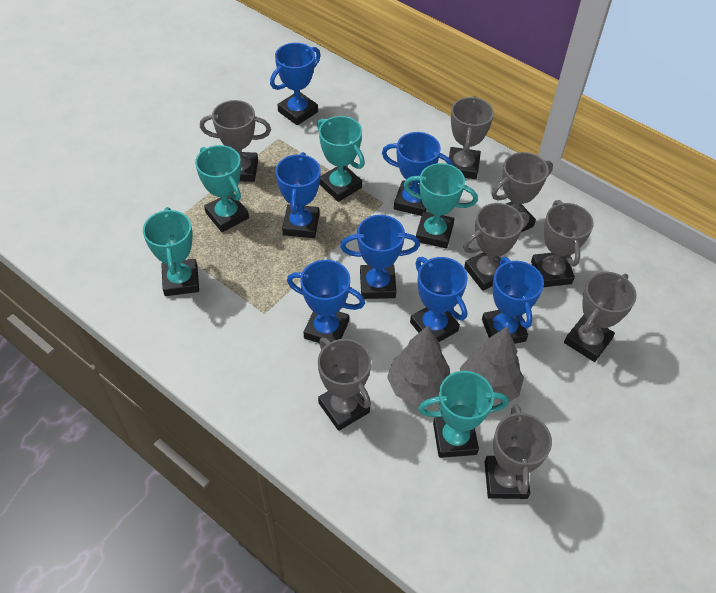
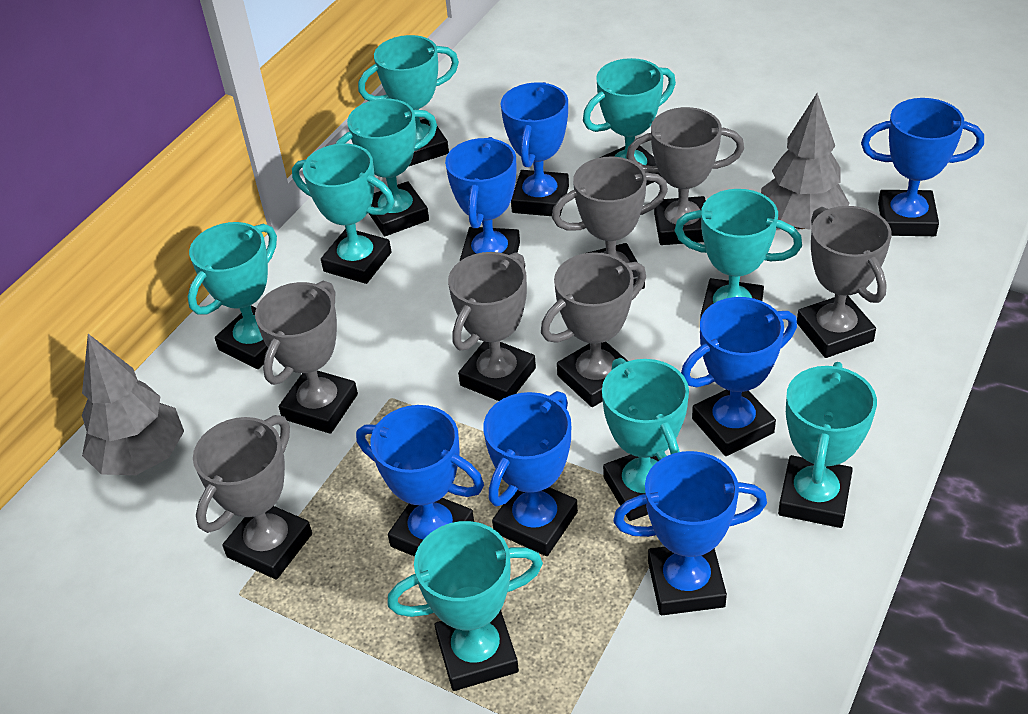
grey trophy: 8 -> 7
turquoise trophy: 5 -> 9

